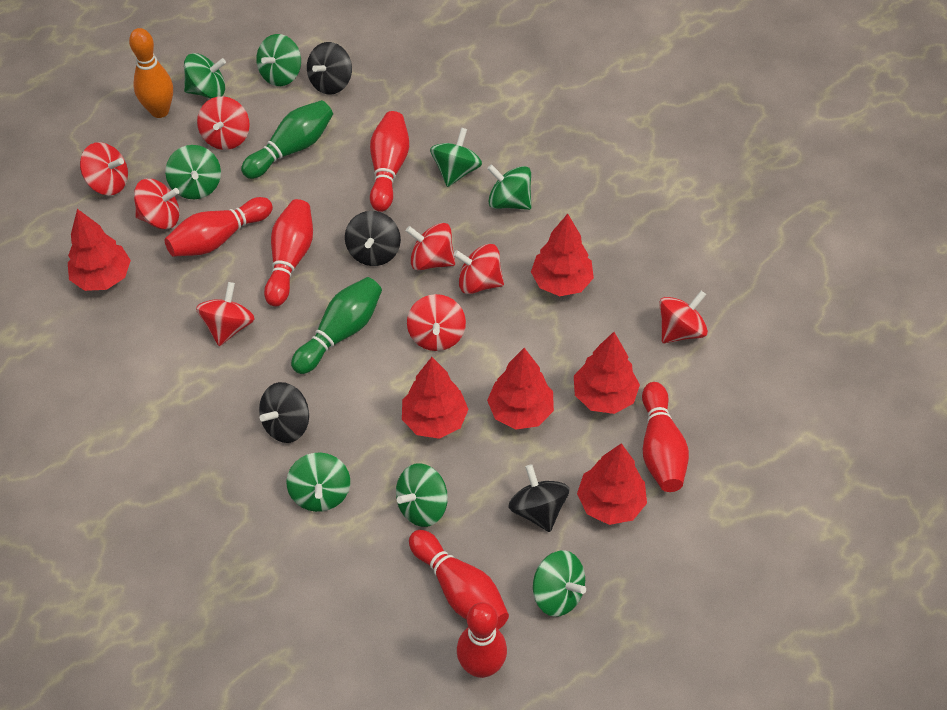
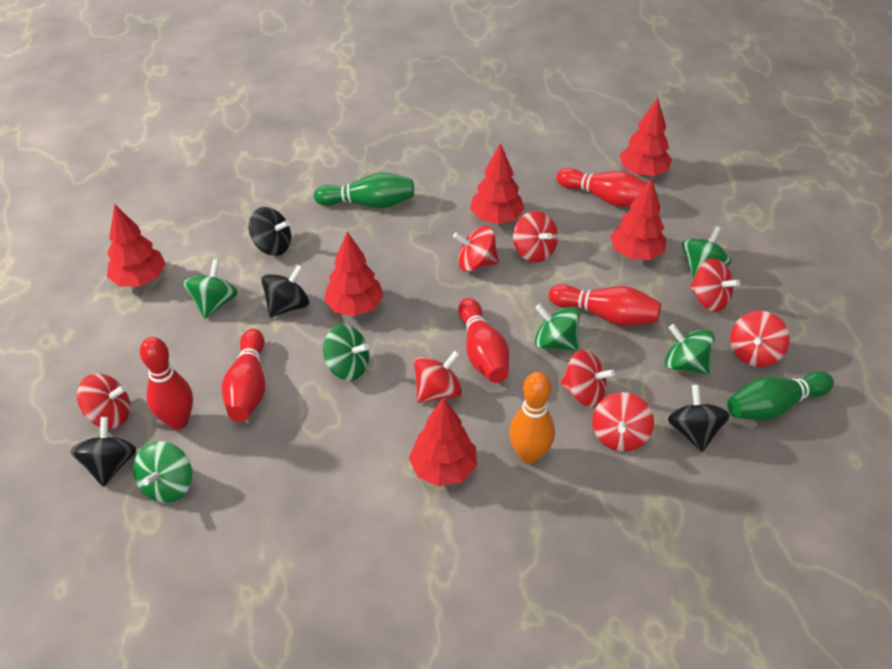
green spinning top: 8 -> 6
red bowling pin: 6 -> 5

